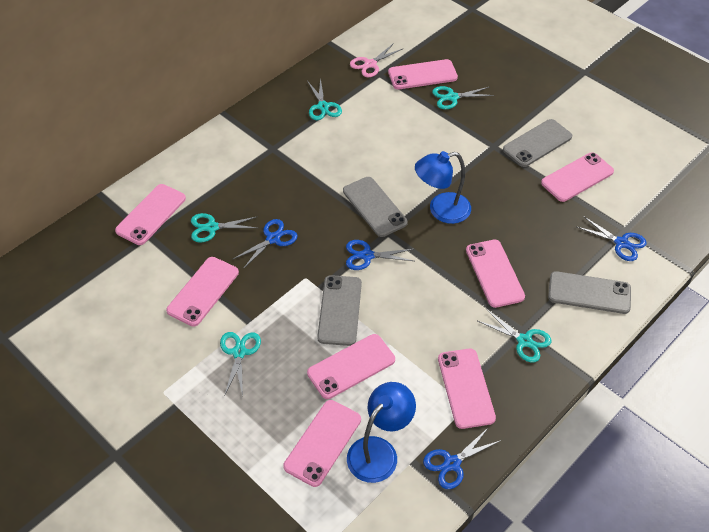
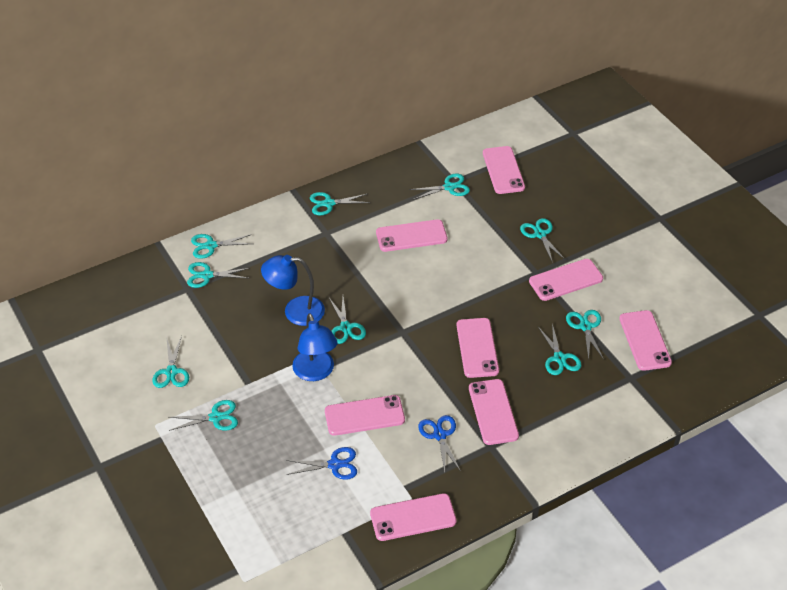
blue scissors: 4 -> 2
grey phone: 4 -> 0
pink scissors: 1 -> 0
turquoise scissors: 5 -> 10

